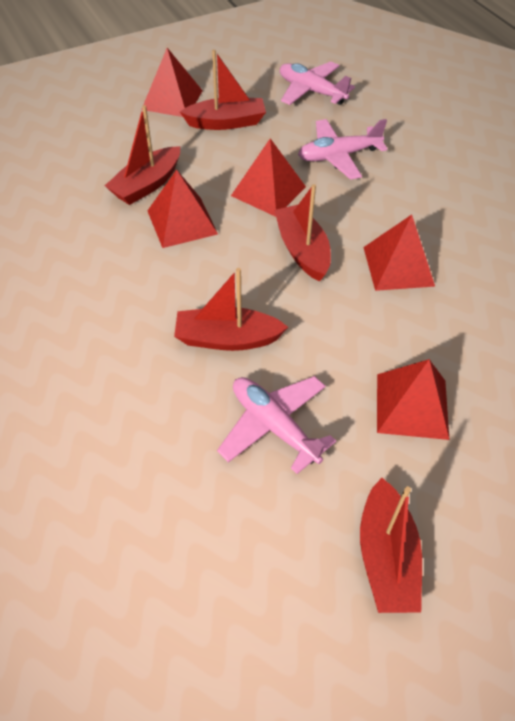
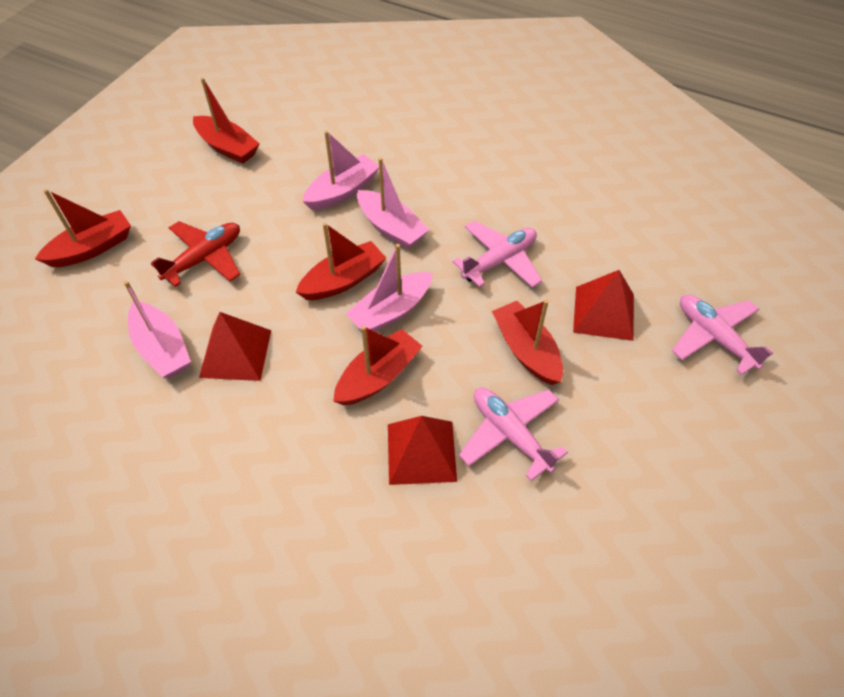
pink boat: 0 -> 4
red plane: 0 -> 1
red pyramid: 5 -> 3

